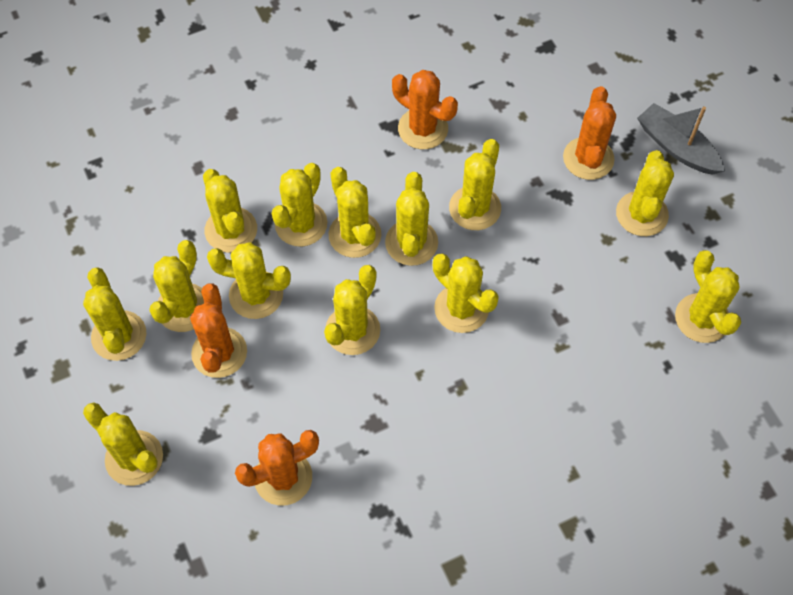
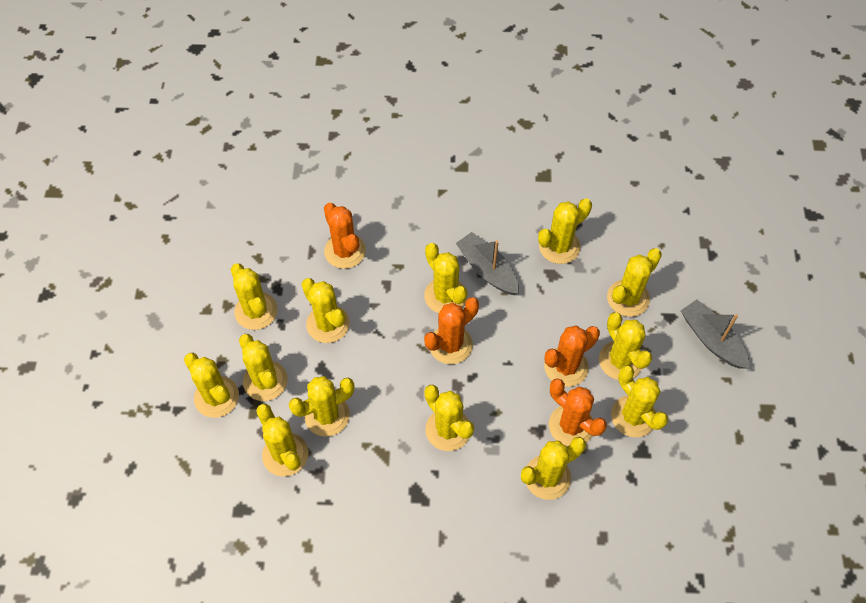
grey boat: 1 -> 2

